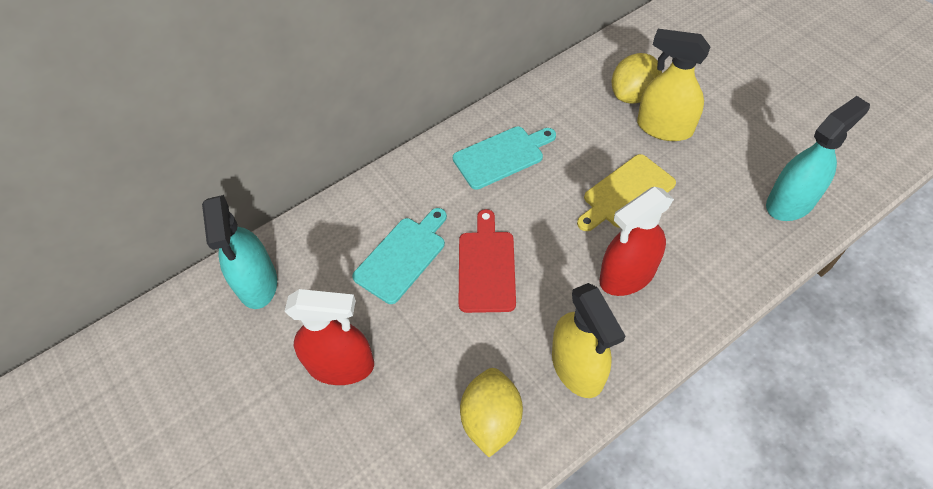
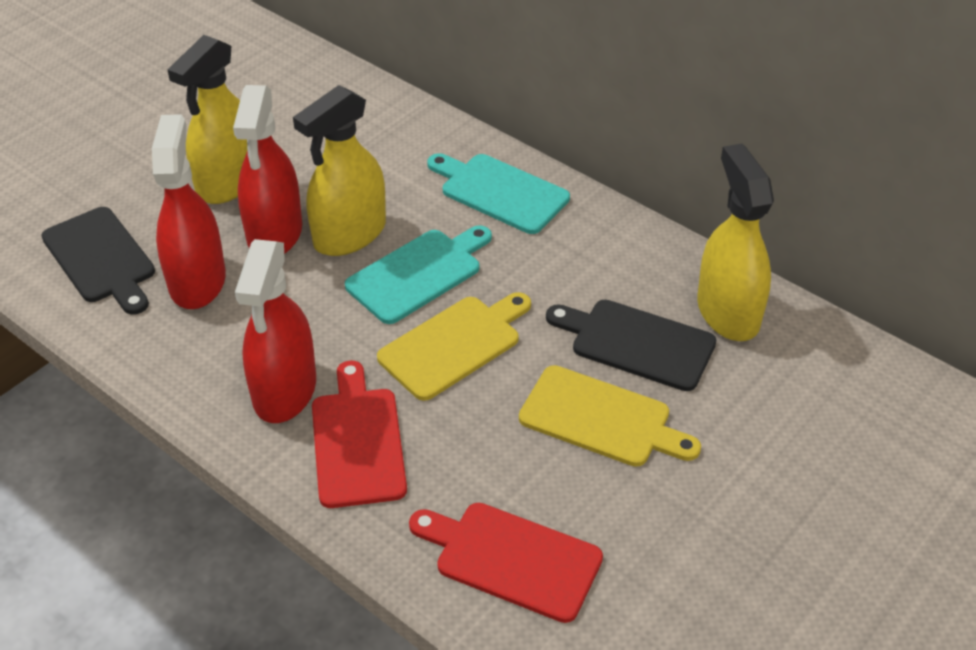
black cutting board: 0 -> 2
red cutting board: 1 -> 2
red spray bottle: 2 -> 3
turquoise spray bottle: 2 -> 0
yellow cutting board: 1 -> 2
yellow lemon: 2 -> 0
yellow spray bottle: 2 -> 3

